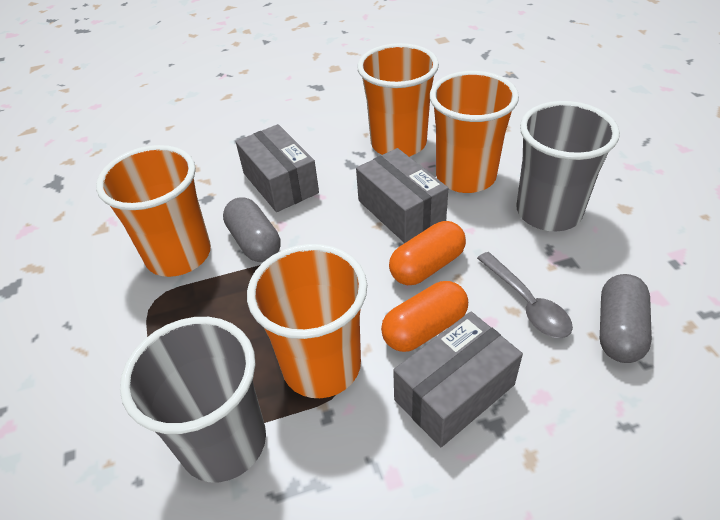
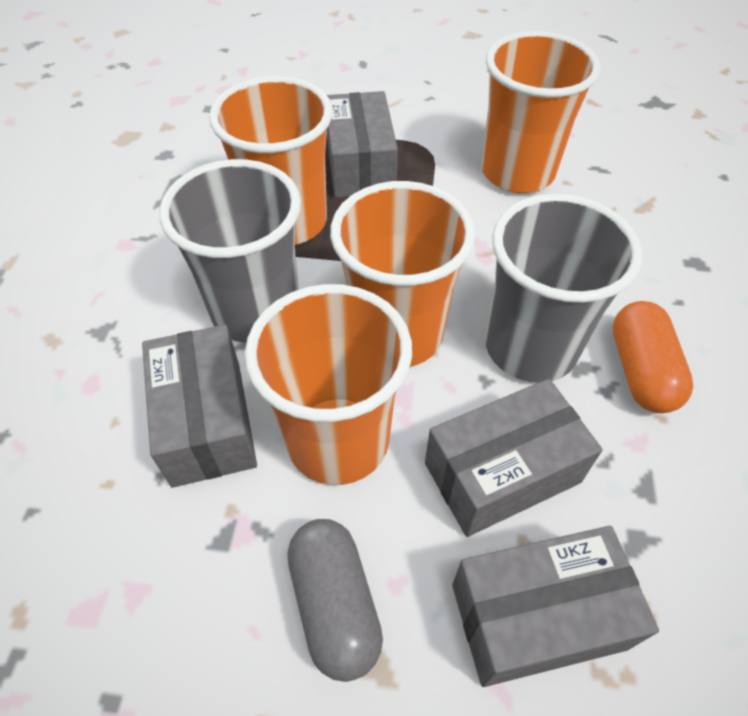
grey box: 3 -> 4
grey capsule: 2 -> 1
grey spoon: 1 -> 0
orange capsule: 2 -> 1

